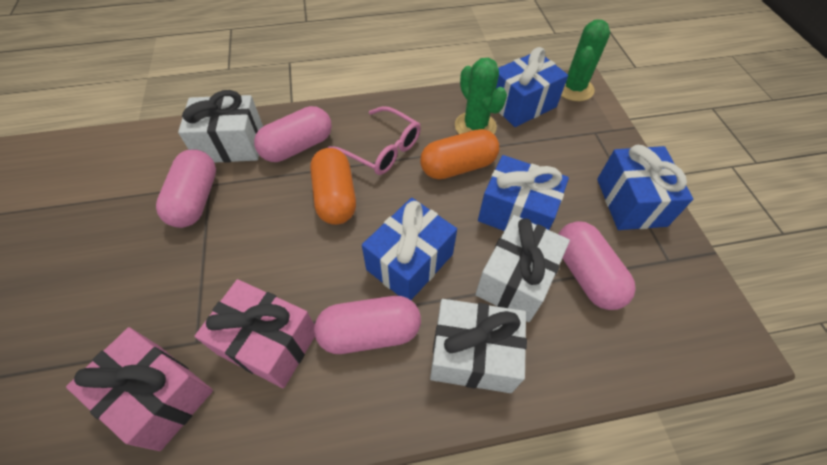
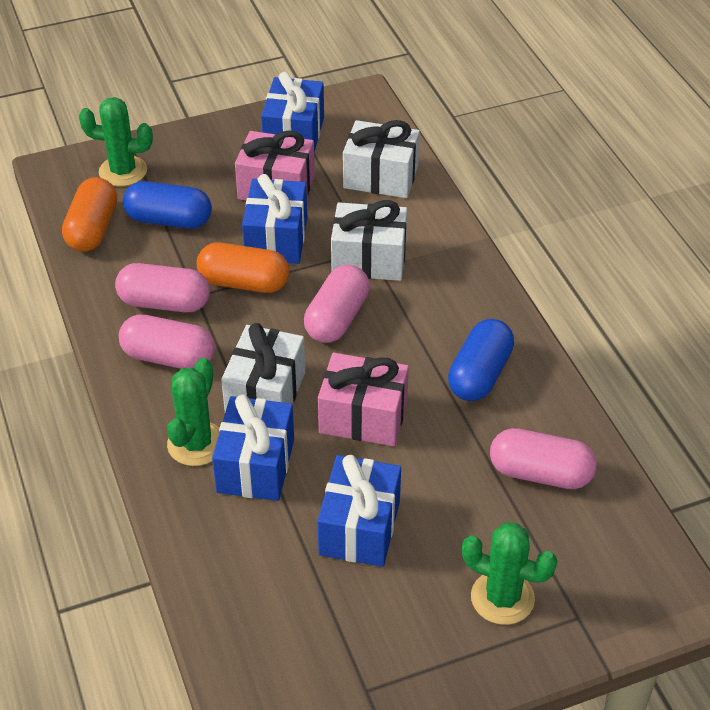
blue capsule: 0 -> 2
green cactus: 2 -> 3
pink glasses: 1 -> 0

